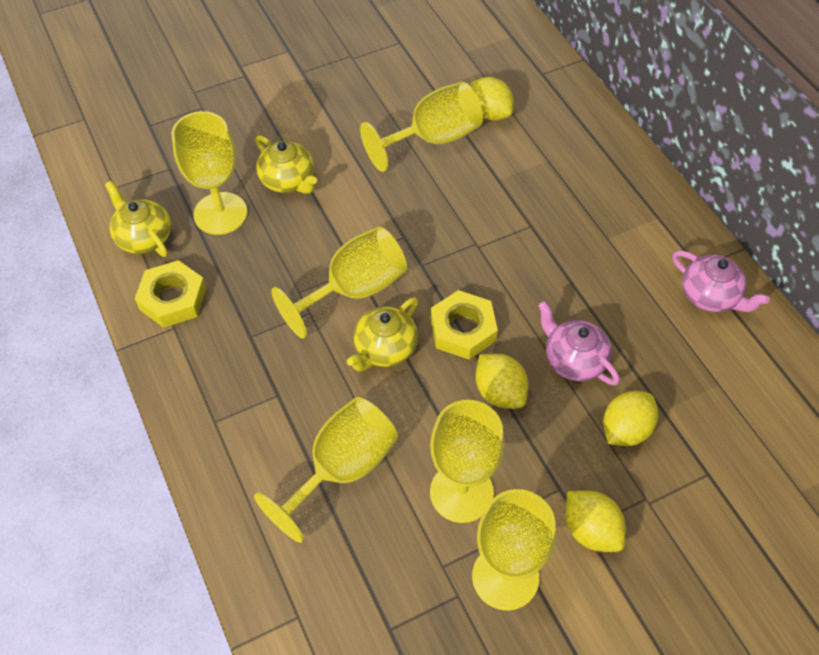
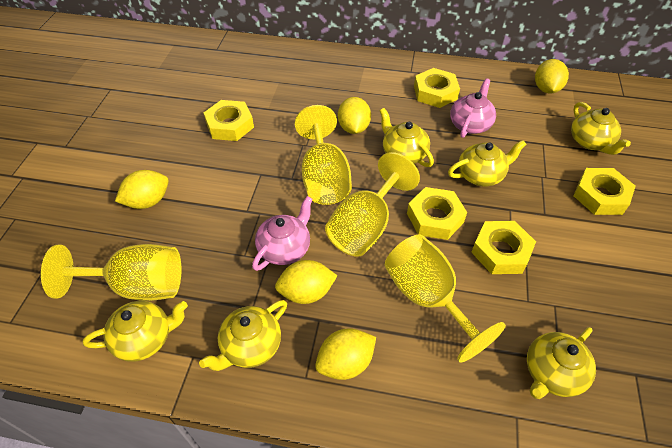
yellow goblet: 6 -> 4
yellow lemon: 4 -> 5
yellow nut: 2 -> 5
yellow teapot: 3 -> 6

